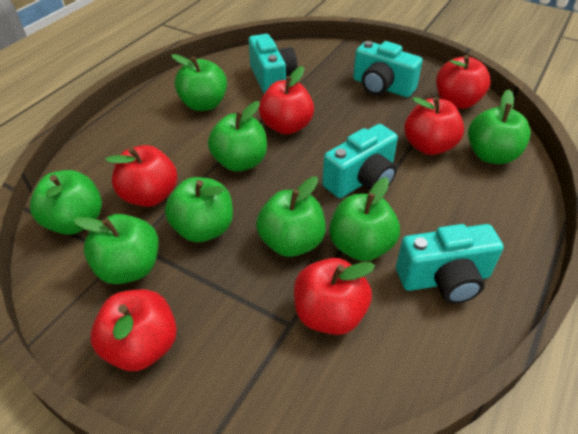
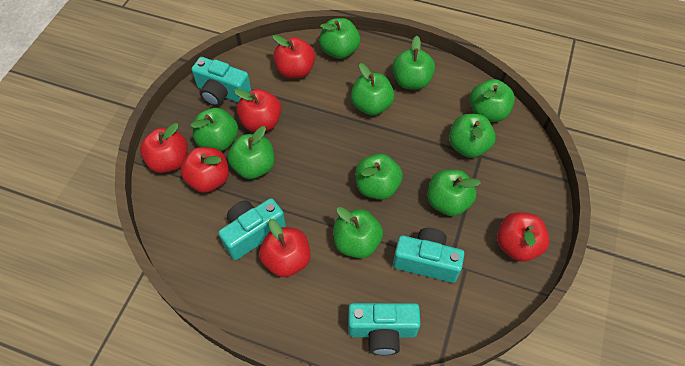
green apple: 8 -> 10

